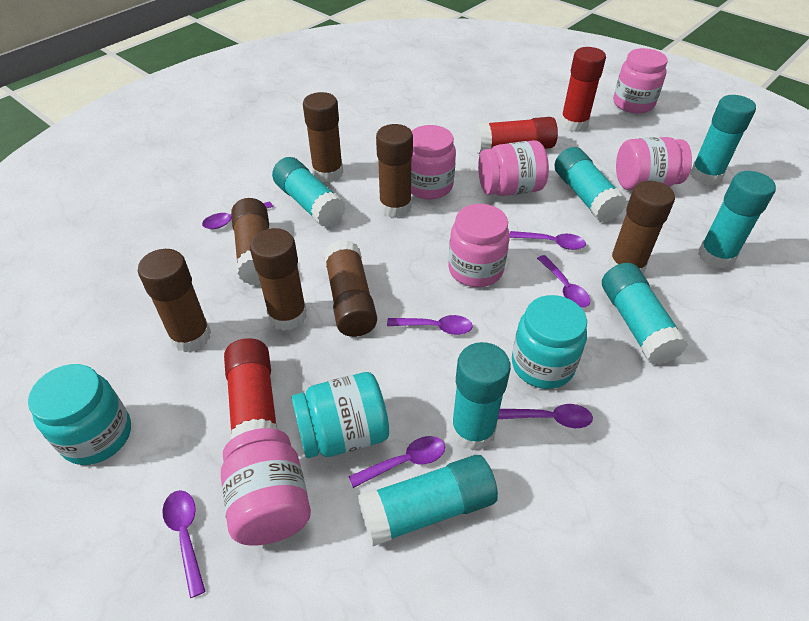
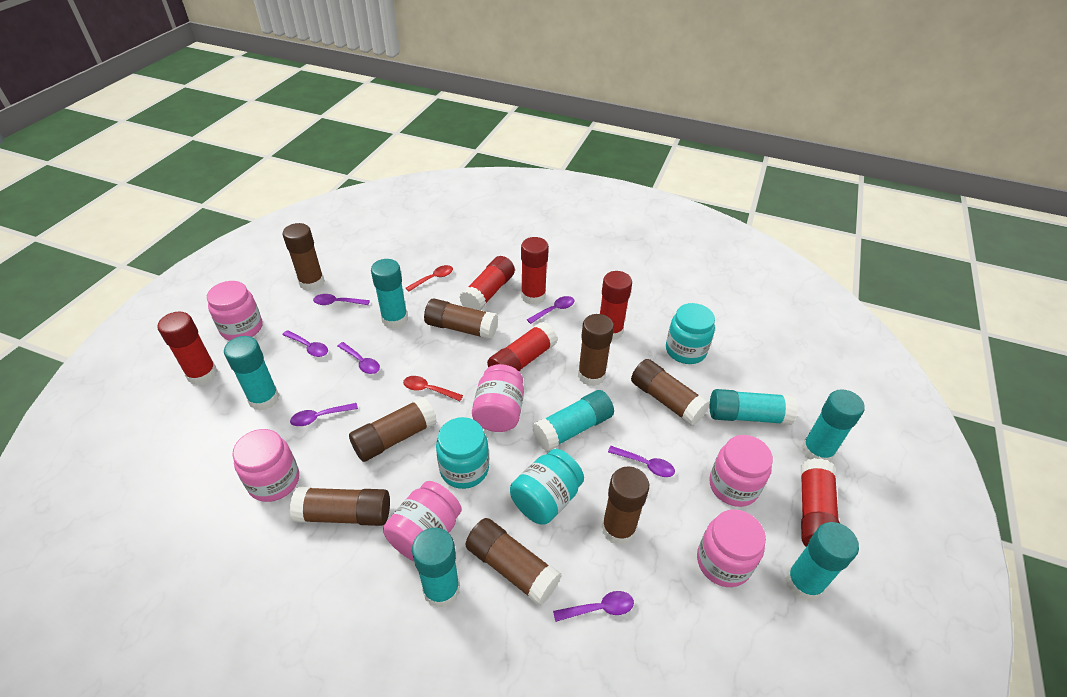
brown glue stick: 7 -> 8
red glue stick: 3 -> 6
red spoon: 0 -> 2

